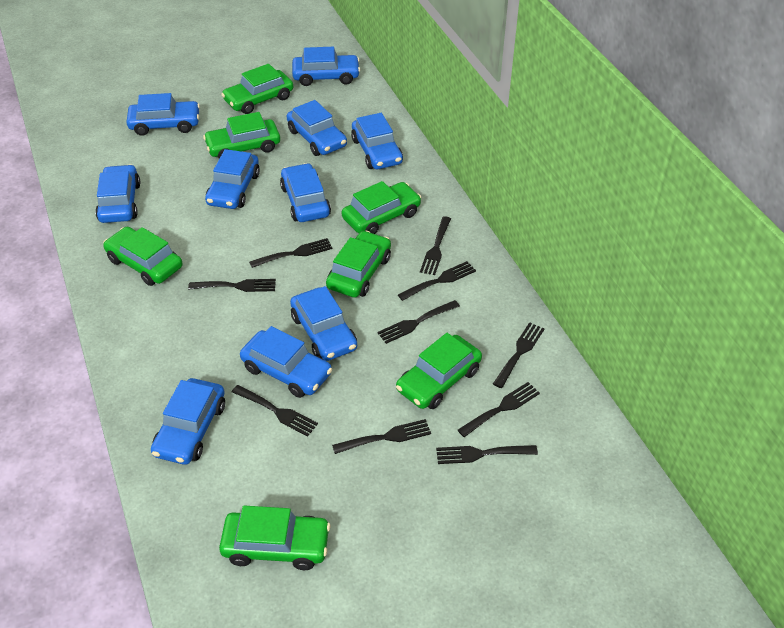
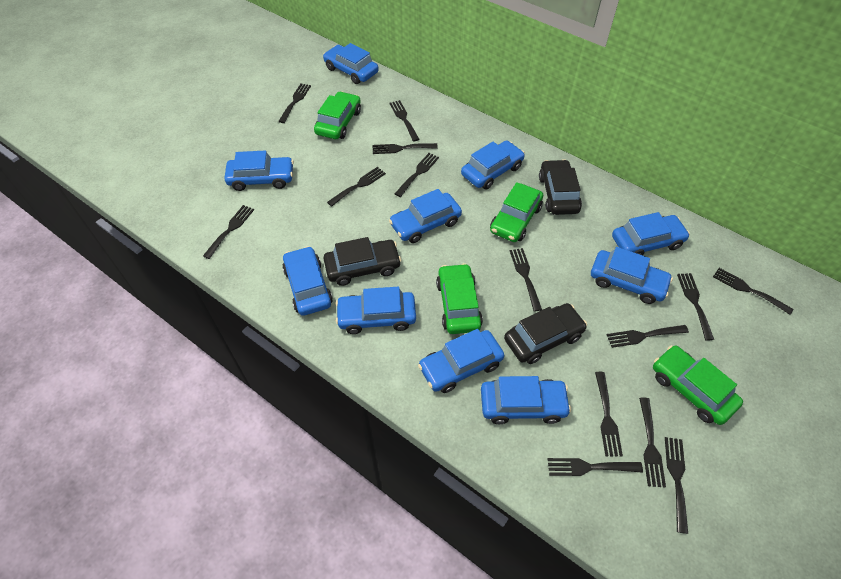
black car: 0 -> 3
black fork: 10 -> 14
green car: 7 -> 4

